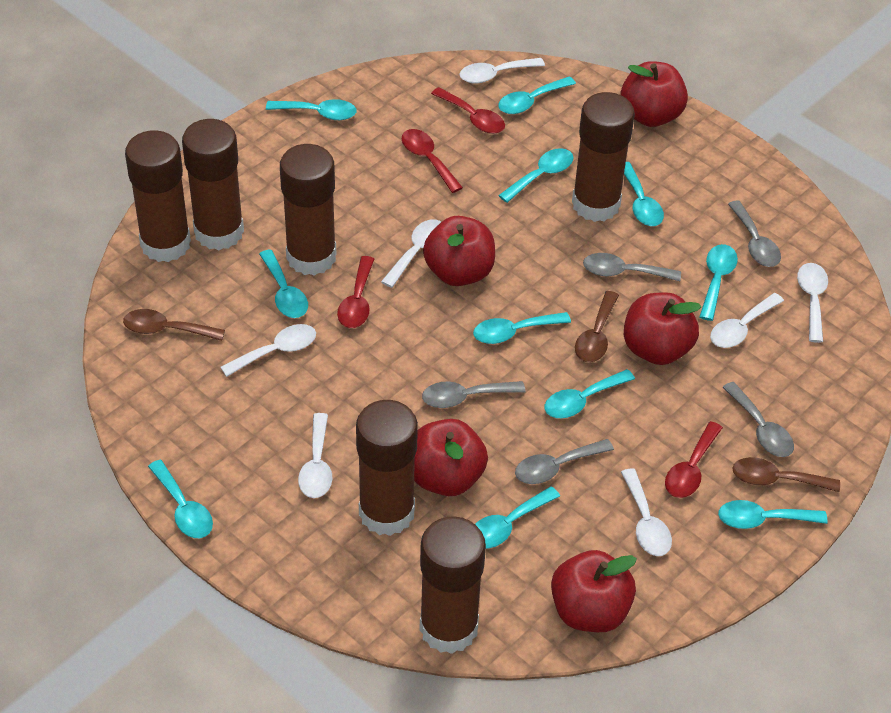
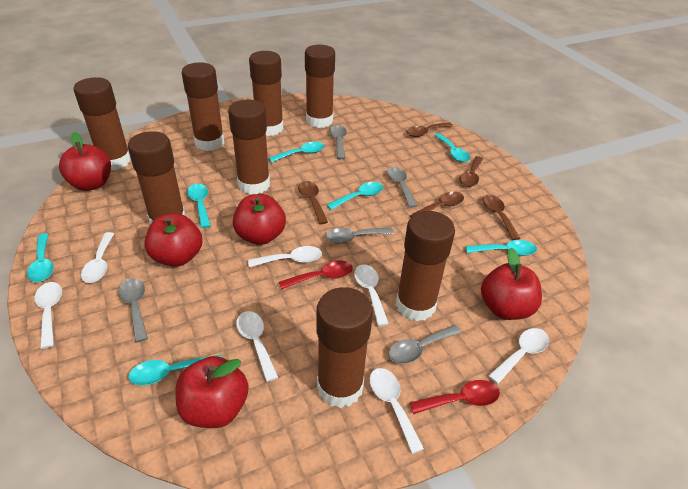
brown glue stick: 6 -> 8
brown spoon: 3 -> 5
red spoon: 4 -> 2
turquoise spoon: 11 -> 7

